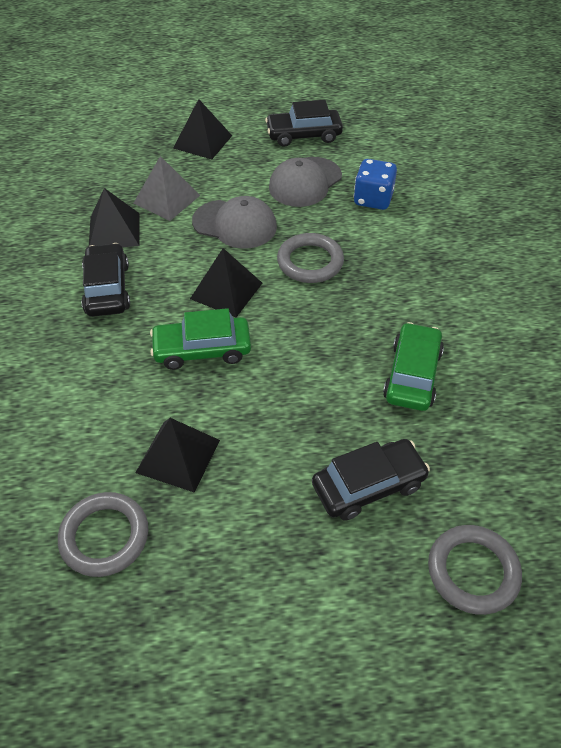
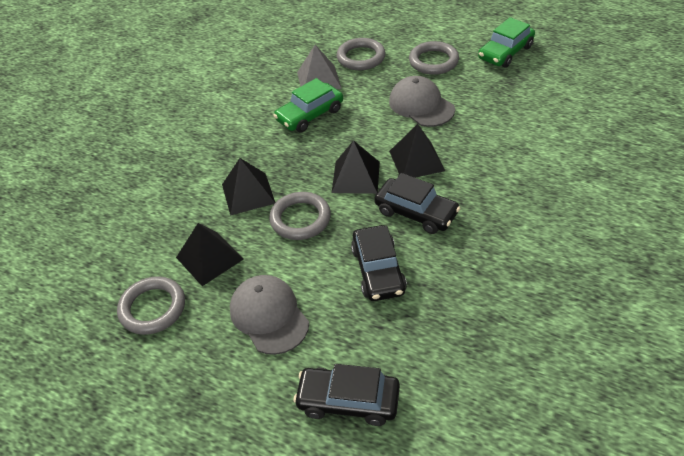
blue dice: 1 -> 0
grey ring: 3 -> 4

